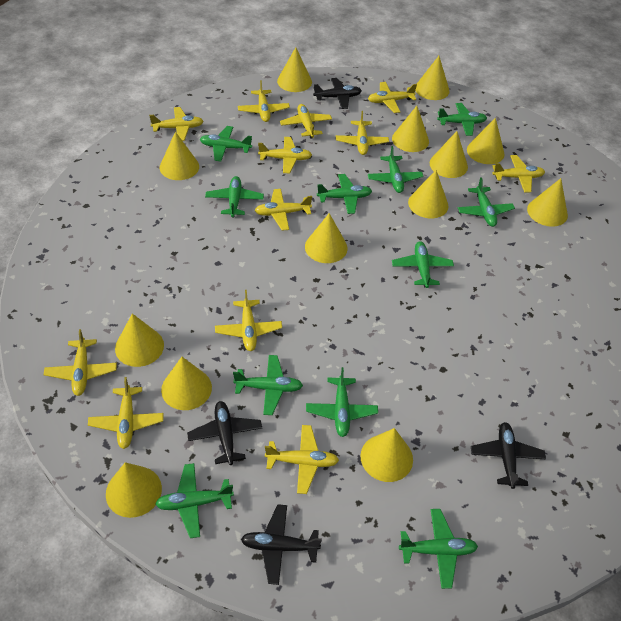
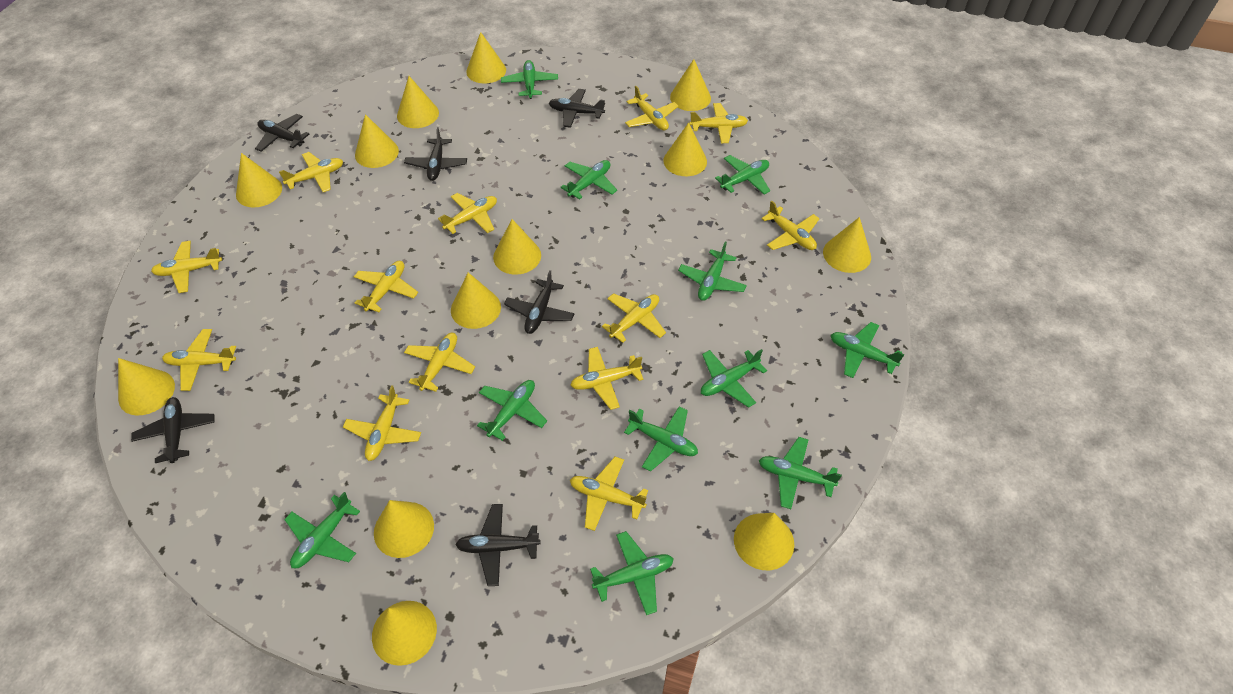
black plane: 4 -> 6
yellow plane: 12 -> 13

